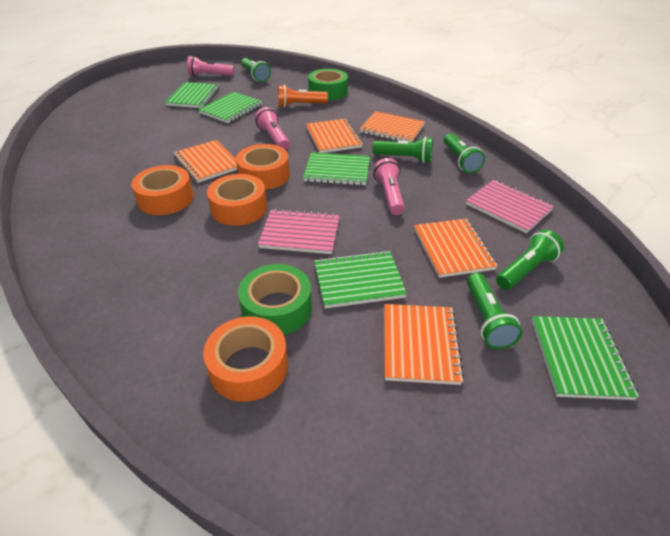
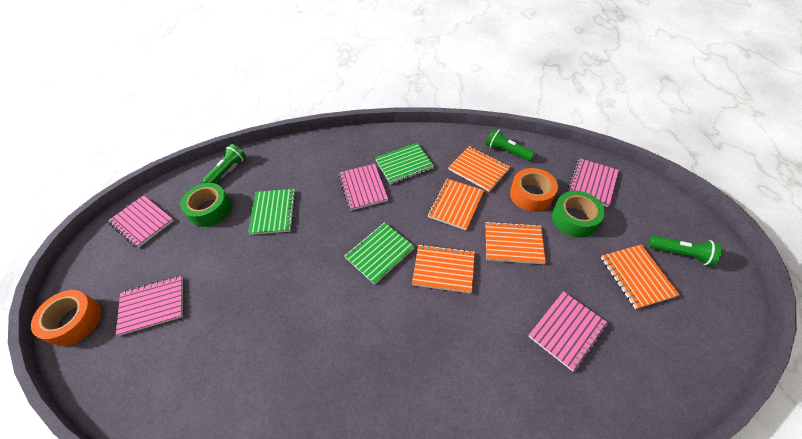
green flashlight: 5 -> 3
green notebook: 5 -> 3
orange flashlight: 1 -> 0
orange tape: 4 -> 2
pink flashlight: 3 -> 0
pink notebook: 2 -> 5

